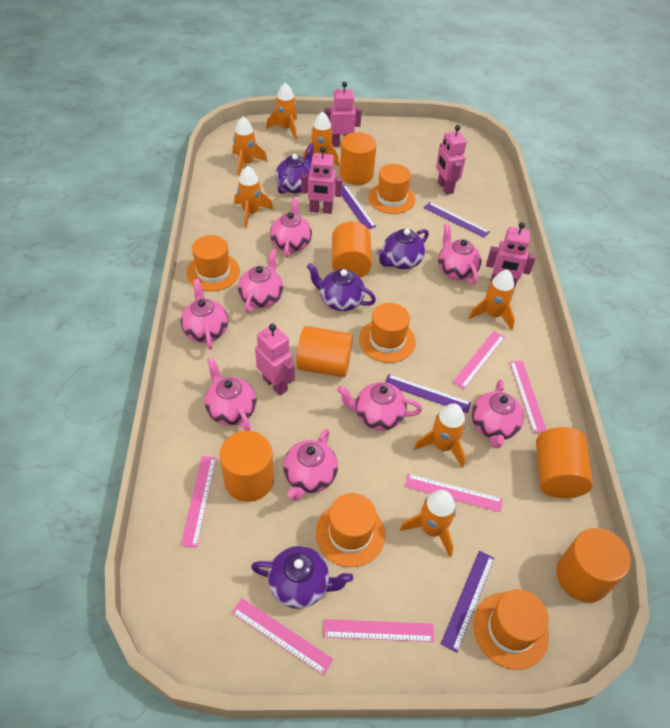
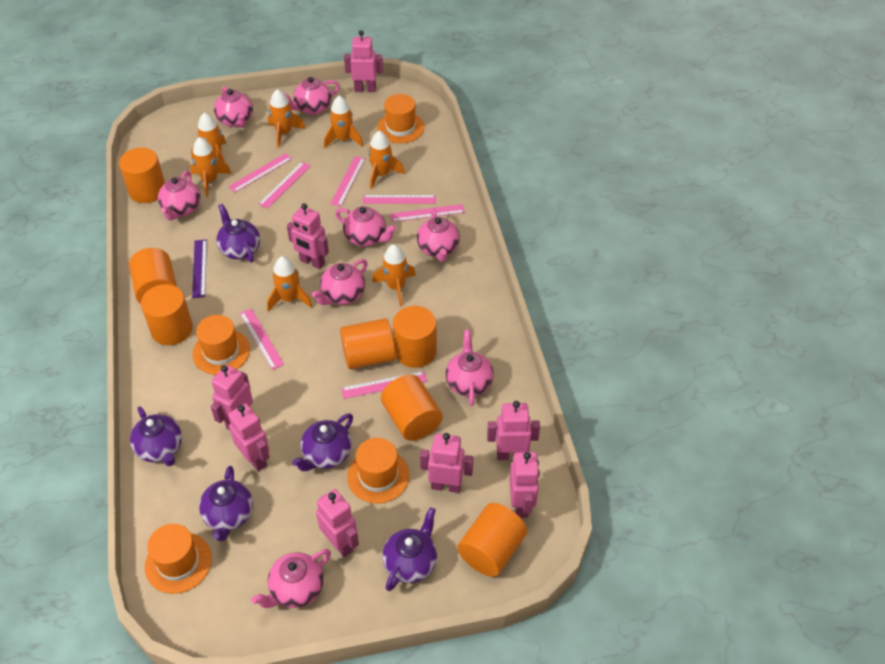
orange cylinder: 6 -> 7
orange hat: 5 -> 4
pink robot: 5 -> 8
pink ruler: 6 -> 7
purple ruler: 4 -> 1
purple teapot: 4 -> 5

